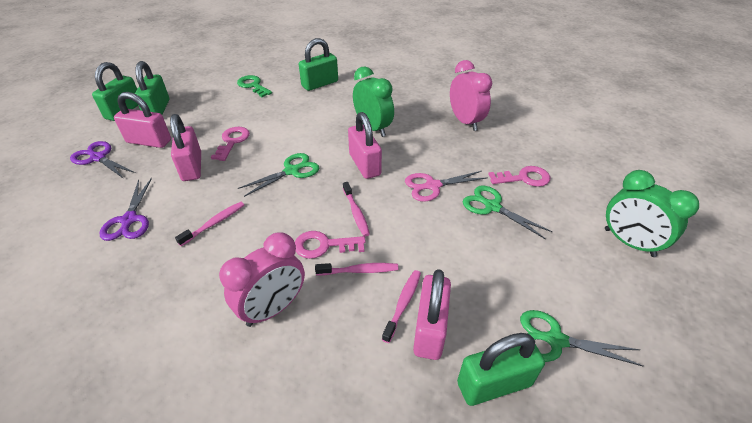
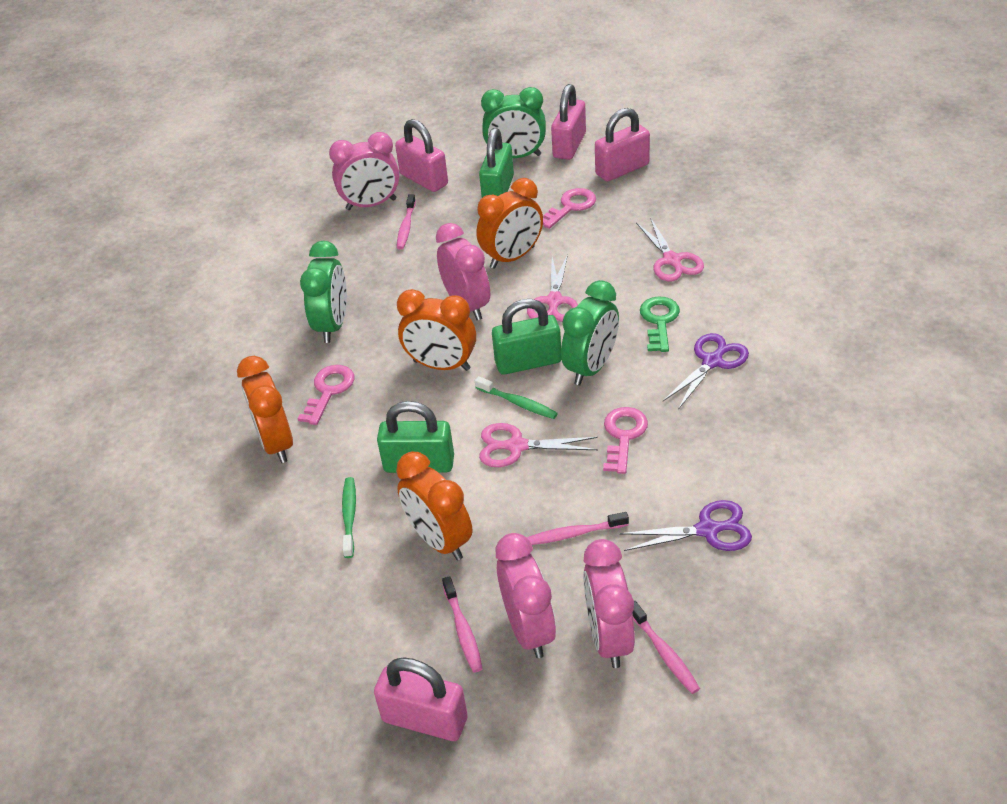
green clock: 2 -> 3
green padlock: 4 -> 3
green scissors: 3 -> 0
green toothbrush: 0 -> 2
orange clock: 0 -> 4
pink clock: 2 -> 4
pink scissors: 1 -> 3

